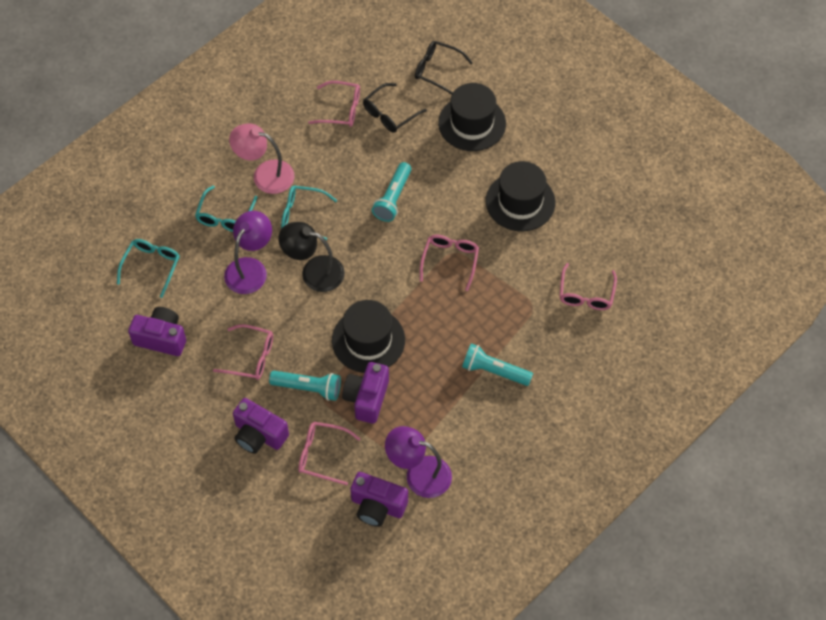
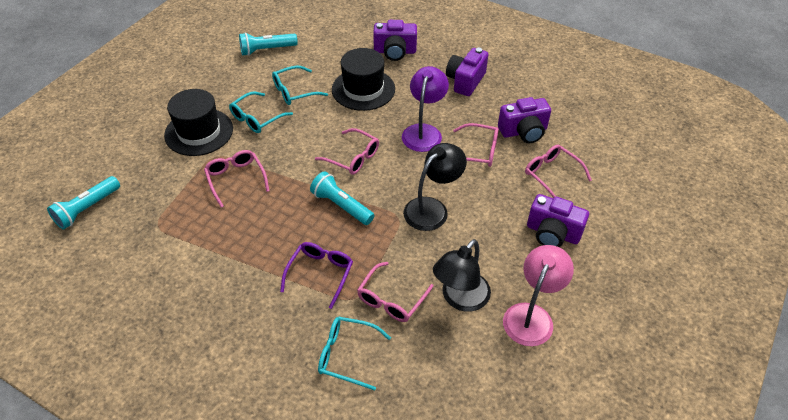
black glasses: 2 -> 0
black hat: 3 -> 2
black lamp: 1 -> 2
purple glasses: 0 -> 1
purple lamp: 2 -> 1

